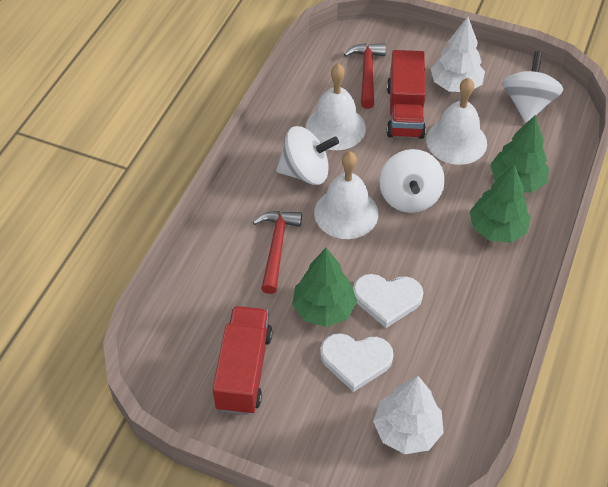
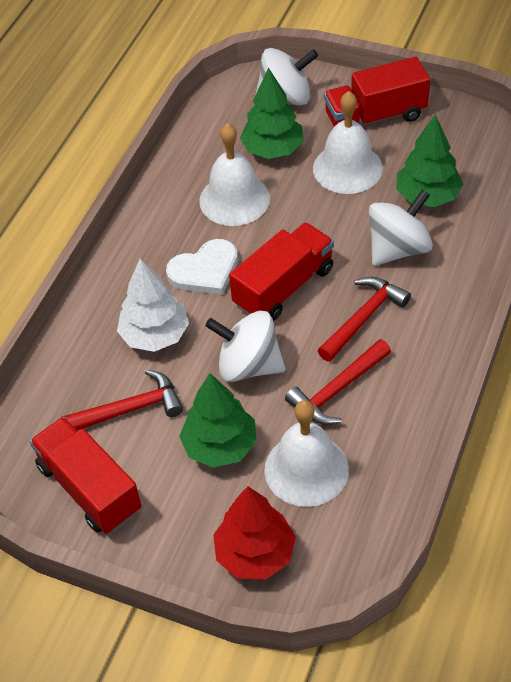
red hammer: 2 -> 3
red tree: 0 -> 1
red truck: 2 -> 3
white heart: 2 -> 1
white tree: 2 -> 1

